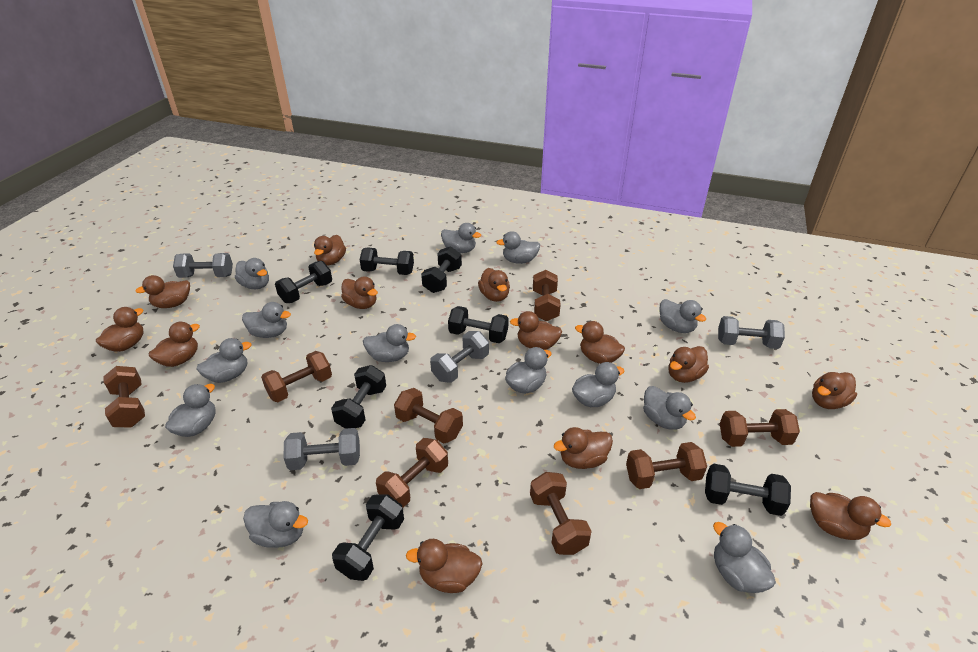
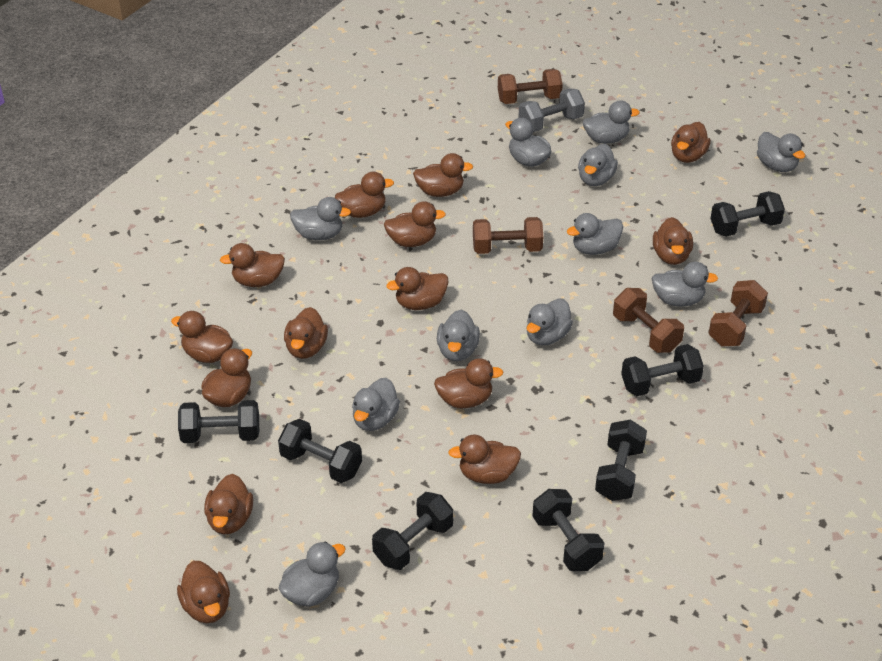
brown duck: 13 -> 14
brown dumbbell: 8 -> 4
grey duck: 13 -> 11
grey dumbbell: 4 -> 1

